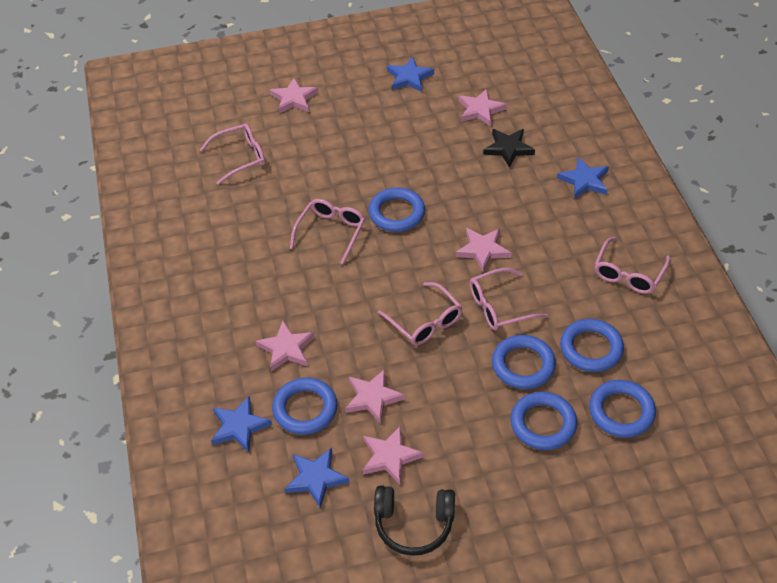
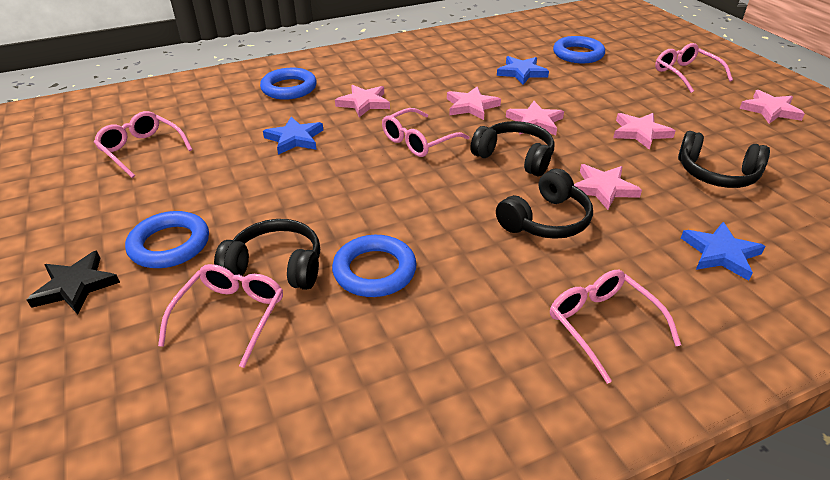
black headphones: 1 -> 4
blue ring: 6 -> 4
blue star: 4 -> 3

